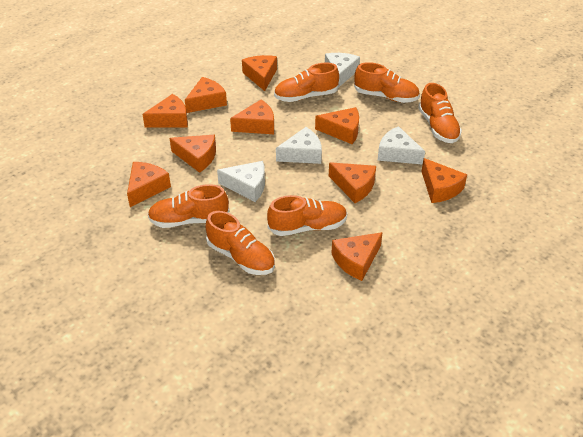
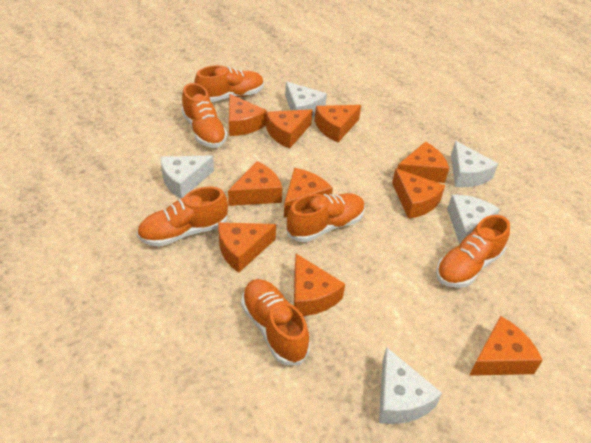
white cheese: 4 -> 5

